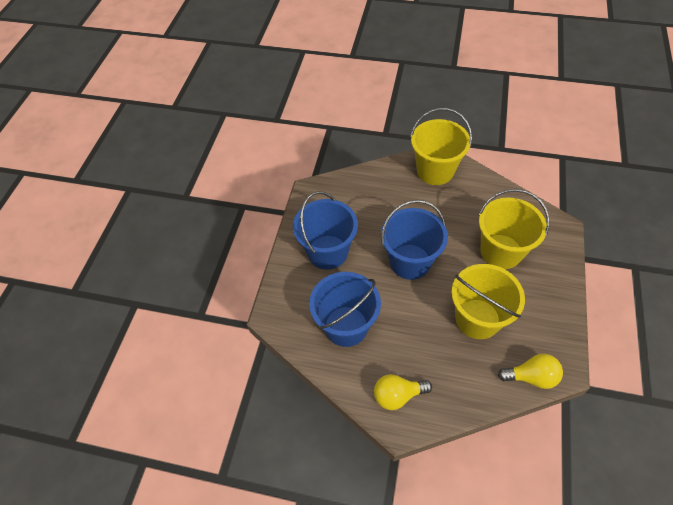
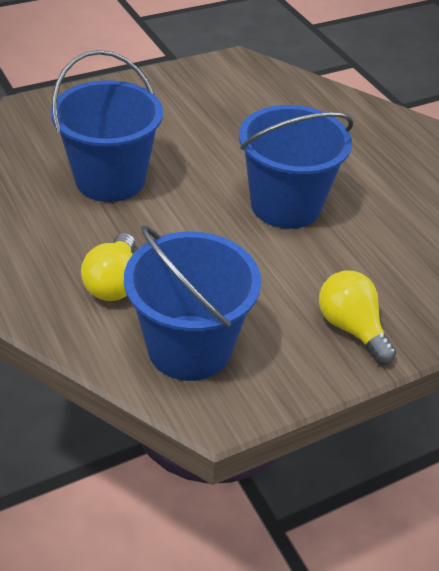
yellow bucket: 3 -> 0

